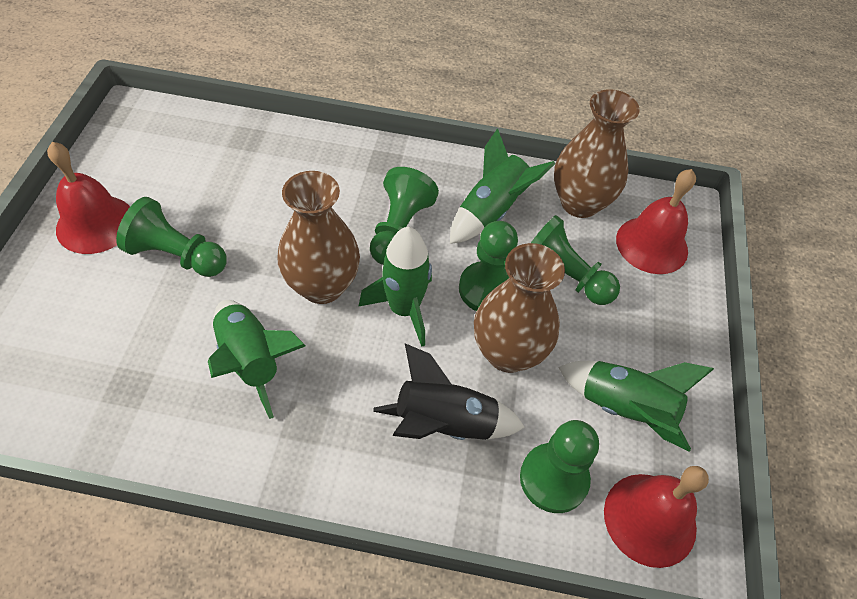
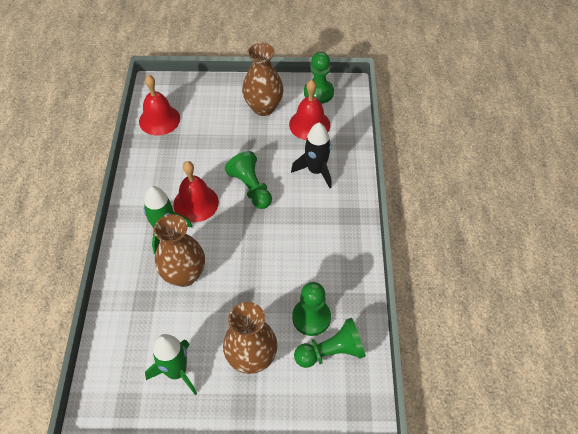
green pawn: 5 -> 4
green rocket: 4 -> 2

